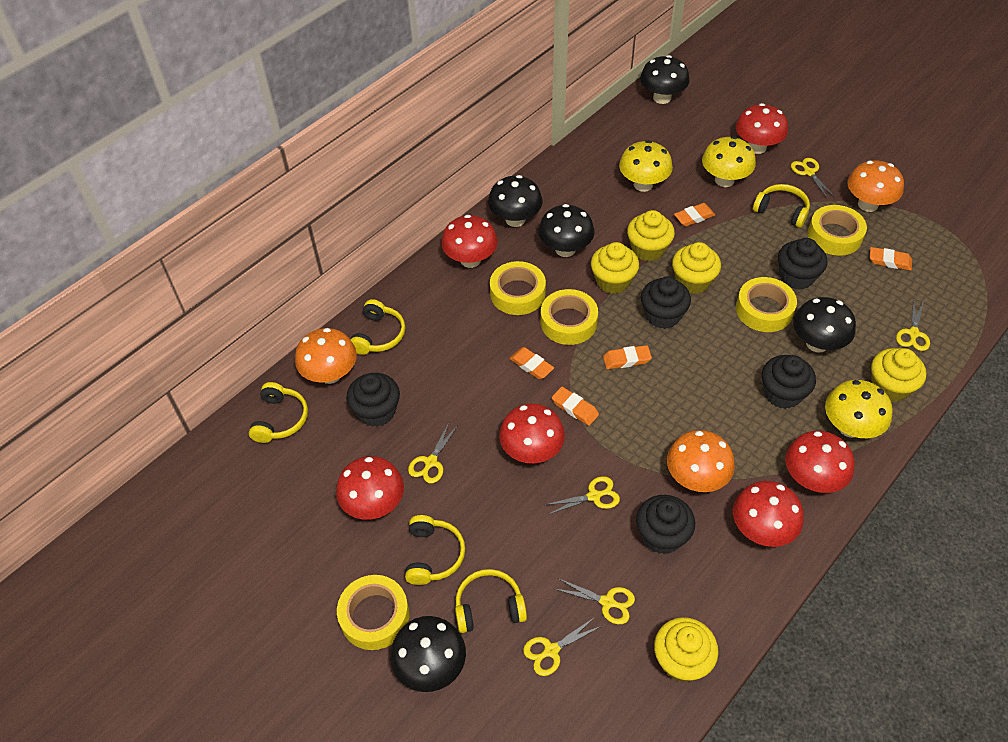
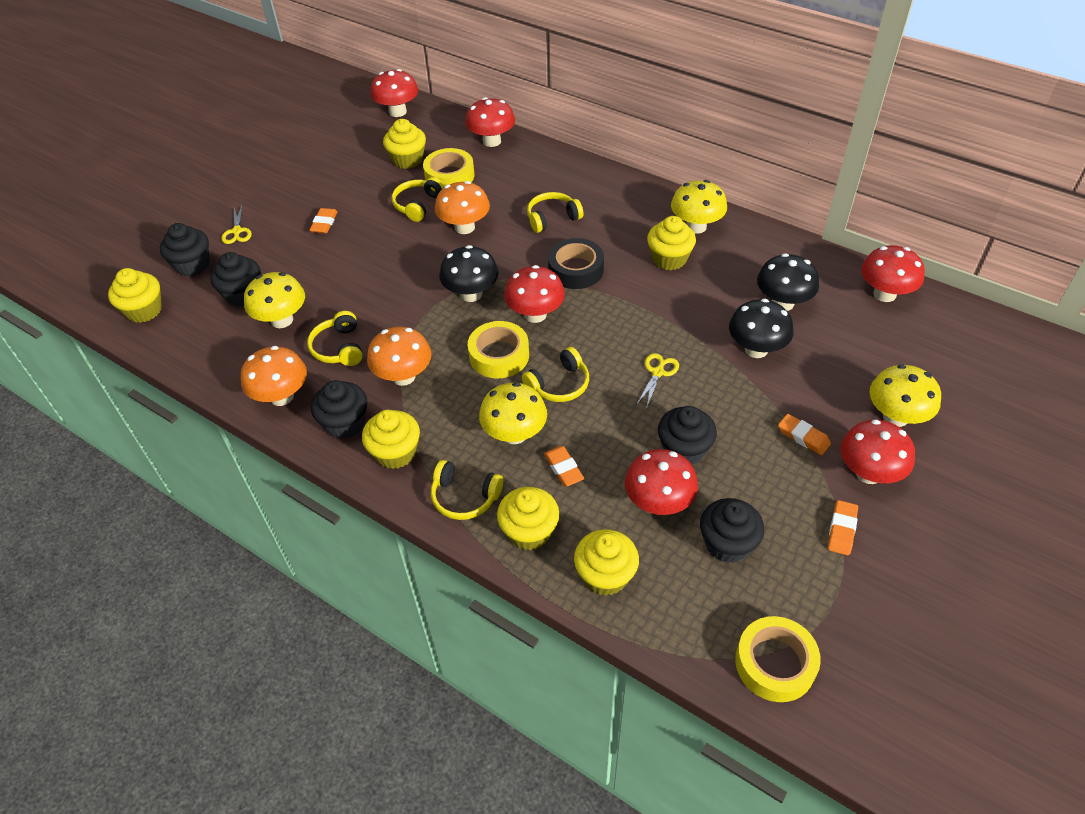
black mushroom: 5 -> 3
black tape: 0 -> 1
orange eraser: 5 -> 4
yellow cupcake: 5 -> 6
yellow mushroom: 3 -> 4
yellow scissors: 6 -> 2
yellow tape: 5 -> 3

